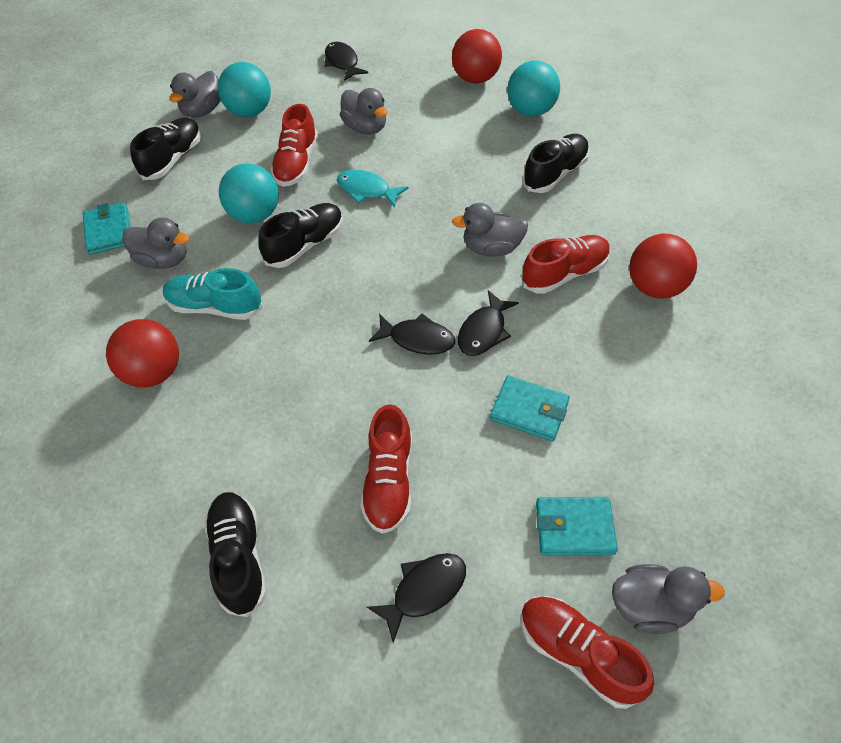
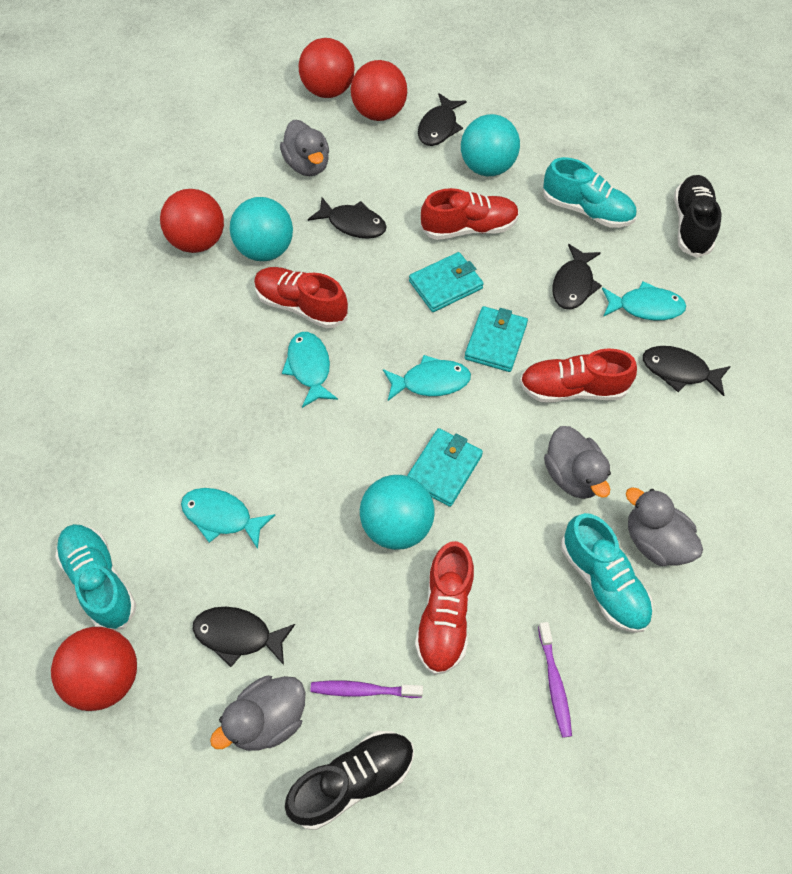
black fish: 4 -> 5
black shoe: 4 -> 2
grey duck: 5 -> 4
purple toothbrush: 0 -> 2
red ball: 3 -> 4
turquoise fish: 1 -> 4
turquoise shoe: 1 -> 3

